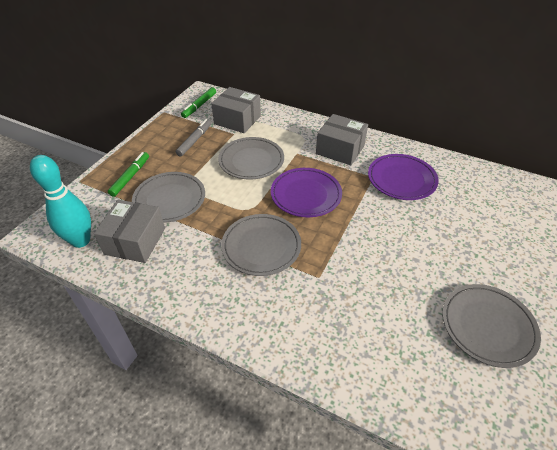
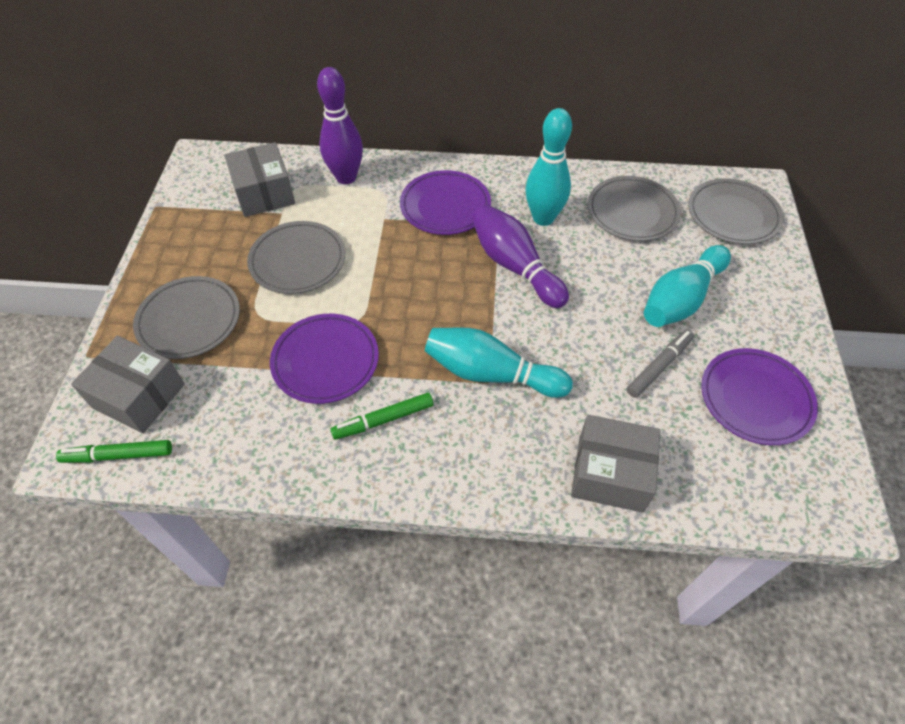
purple bowling pin: 0 -> 2
purple plate: 2 -> 3
turquoise bowling pin: 1 -> 3

